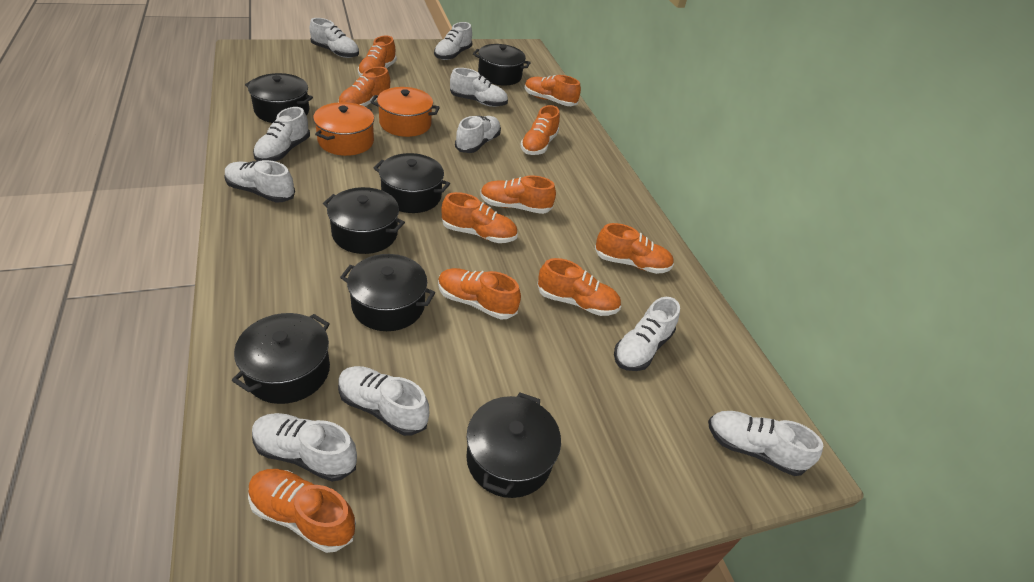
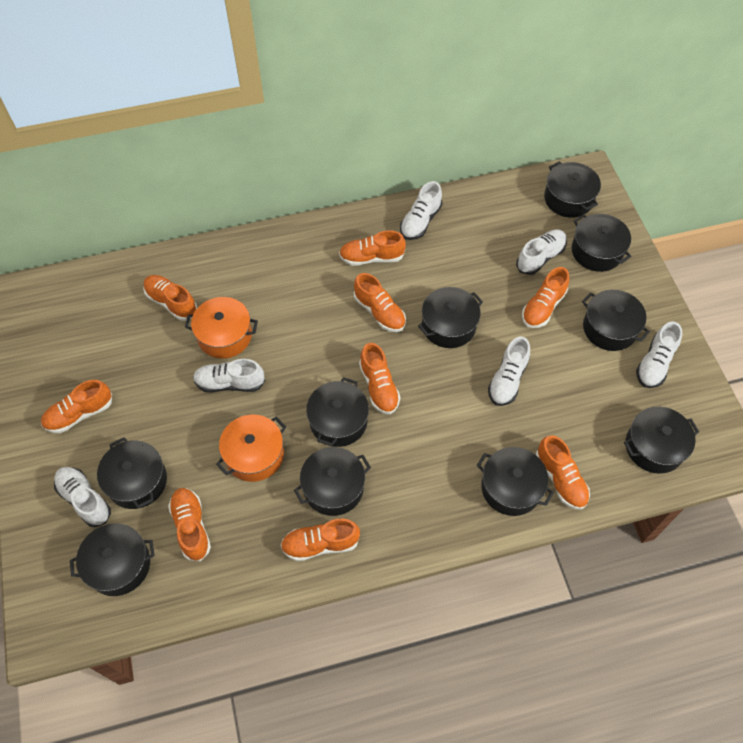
black pot: 7 -> 10
orange shoe: 10 -> 9
white shoe: 10 -> 6

